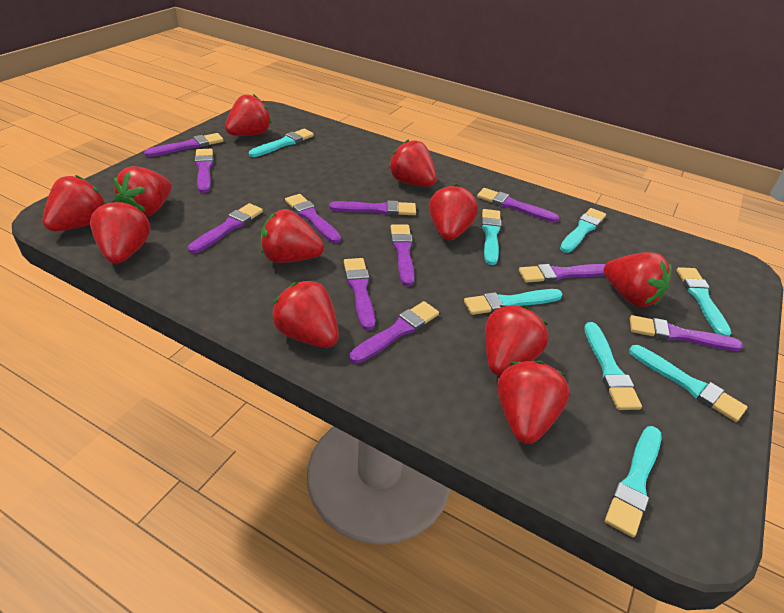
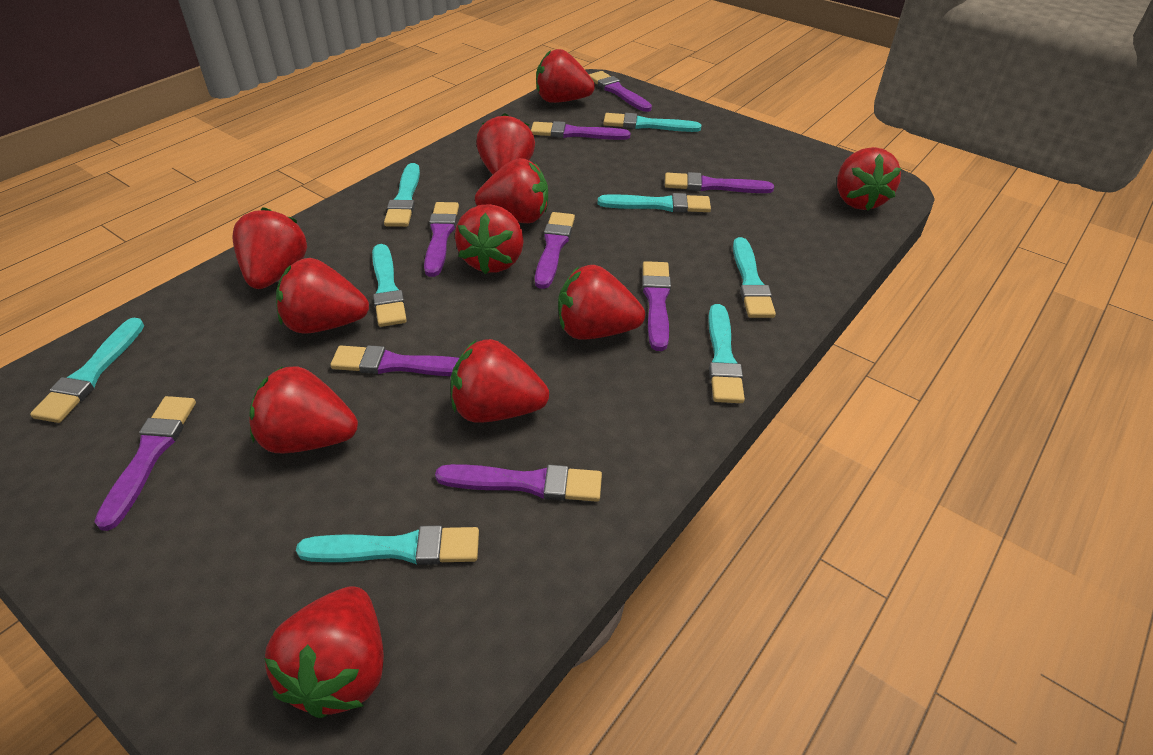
purple brush: 11 -> 9

